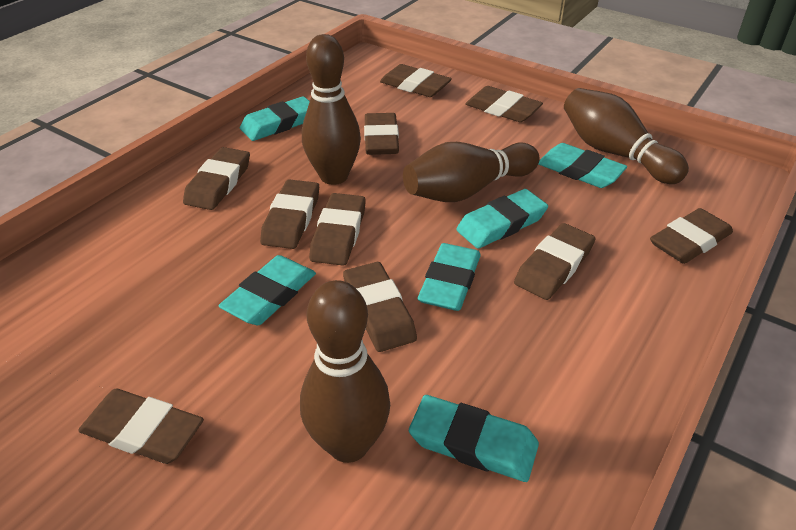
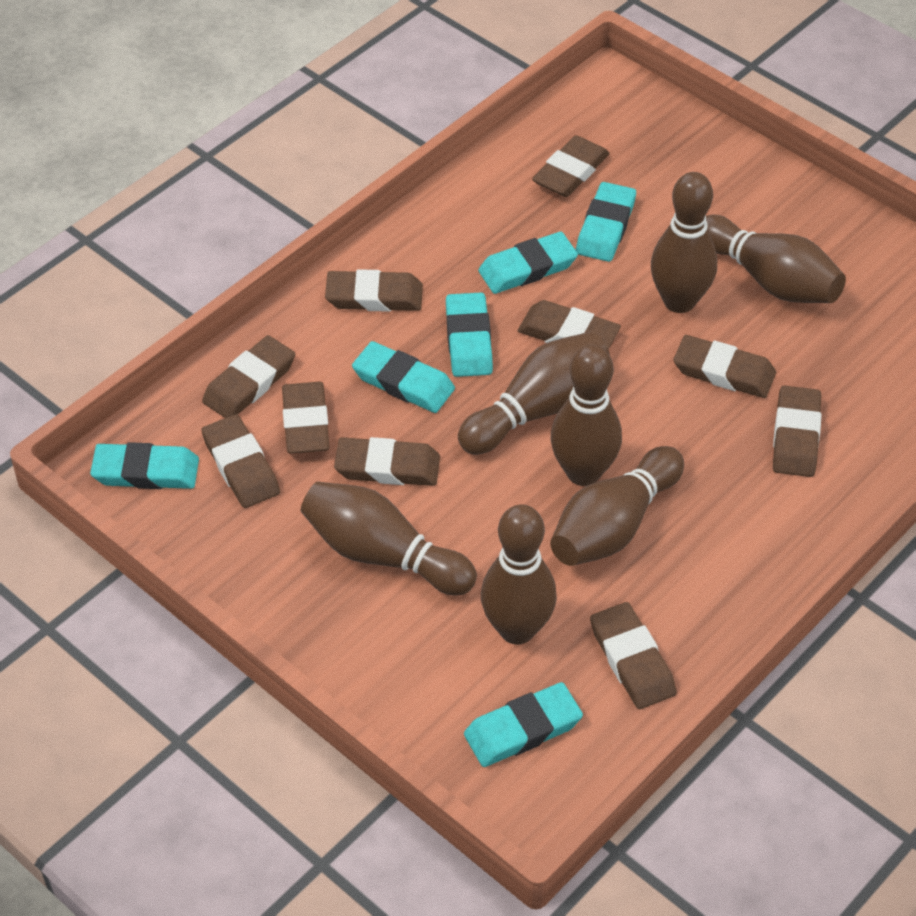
brown bowling pin: 4 -> 7

